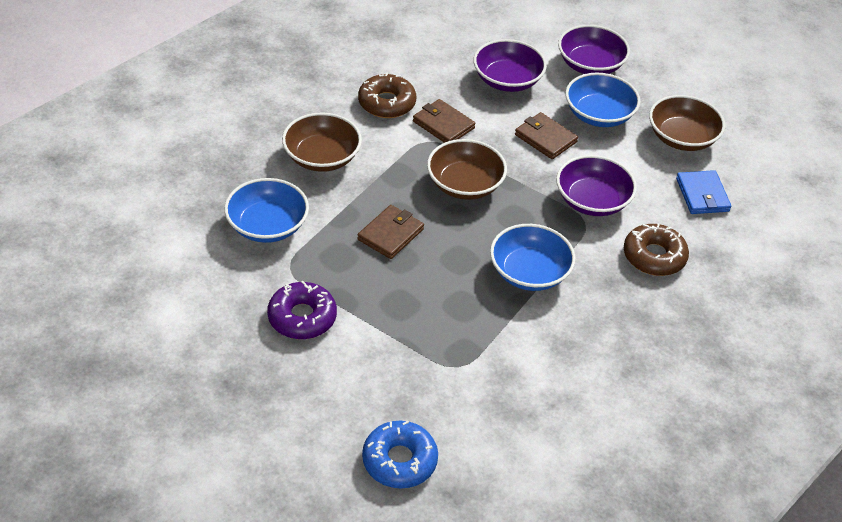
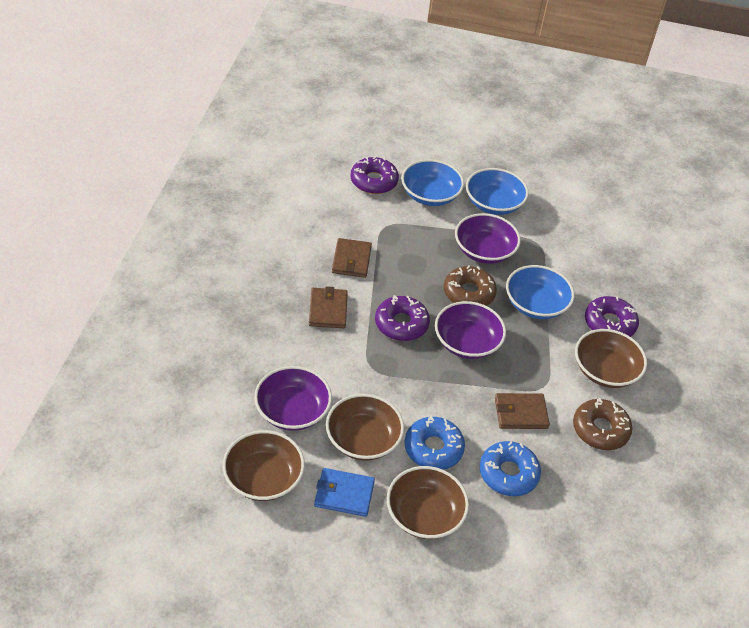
blue donut: 1 -> 2
brown bowl: 3 -> 4
purple donut: 1 -> 3

